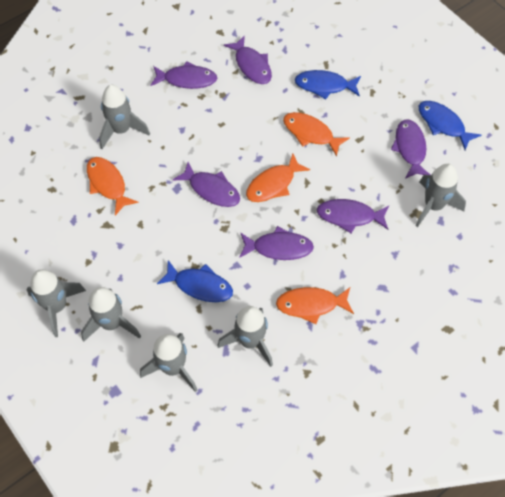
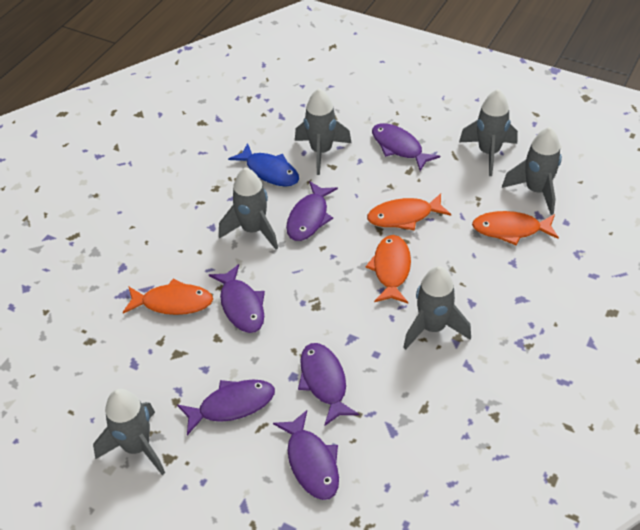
blue fish: 3 -> 1

